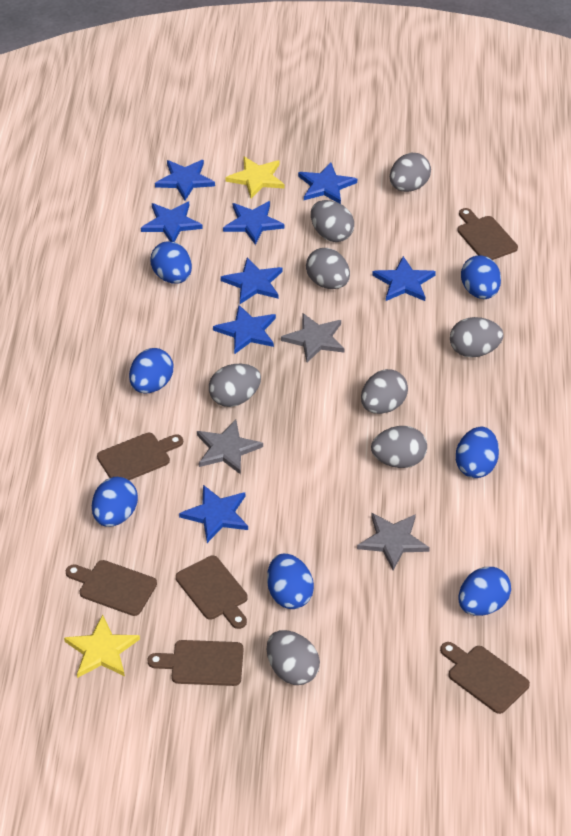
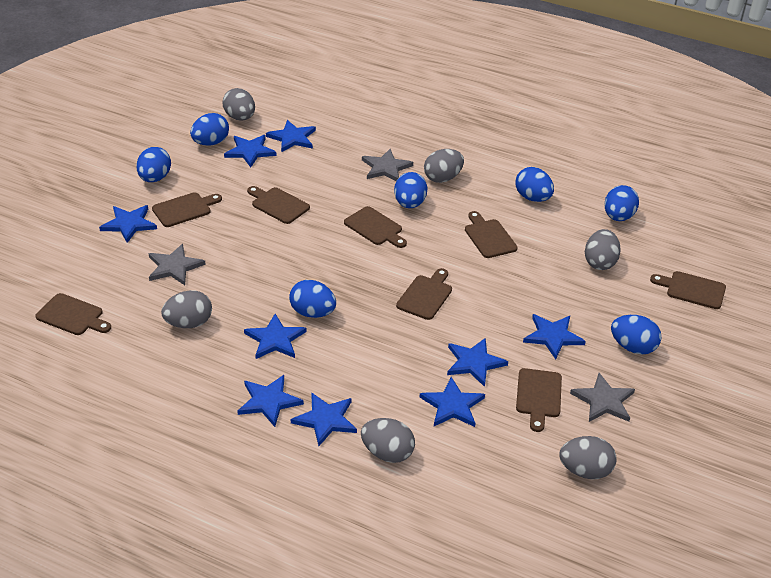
blue star: 8 -> 9
brown cutting board: 6 -> 8
grey egg: 8 -> 6
yellow star: 2 -> 0

